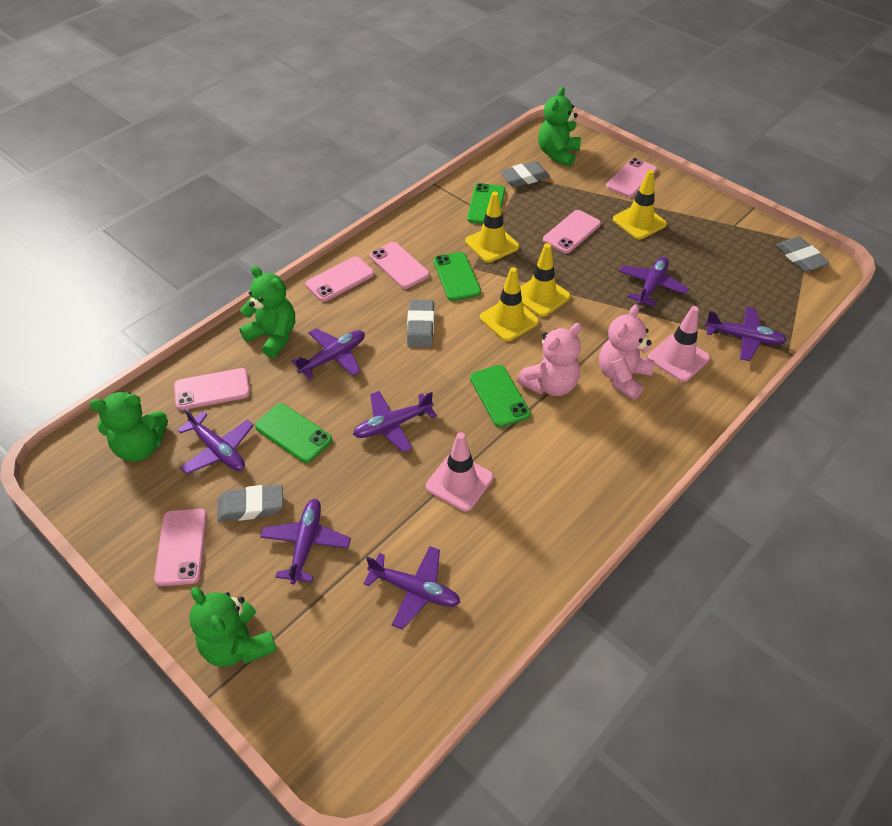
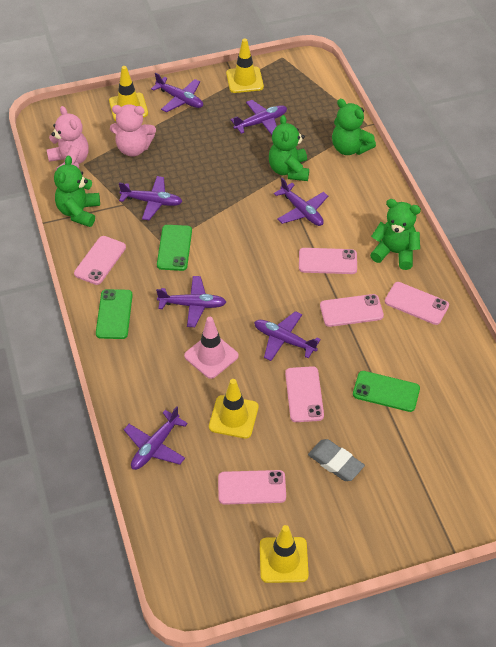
green phone: 4 -> 3
grey eraser: 4 -> 1
pink traffic cone: 2 -> 1

